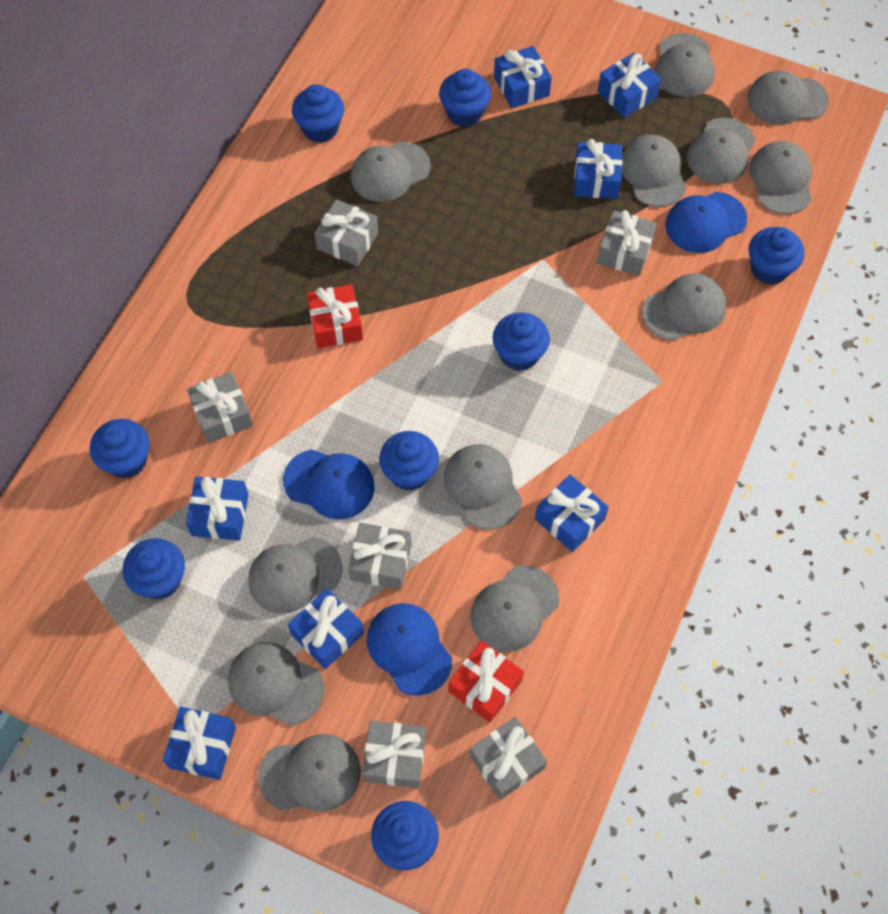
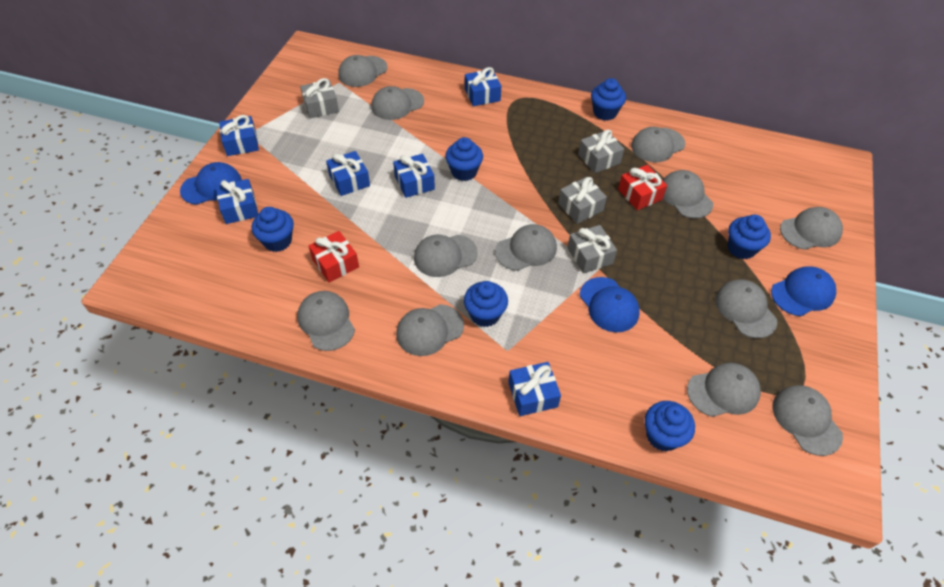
blue cupcake: 8 -> 6
blue gift: 7 -> 6
grey gift: 6 -> 4

